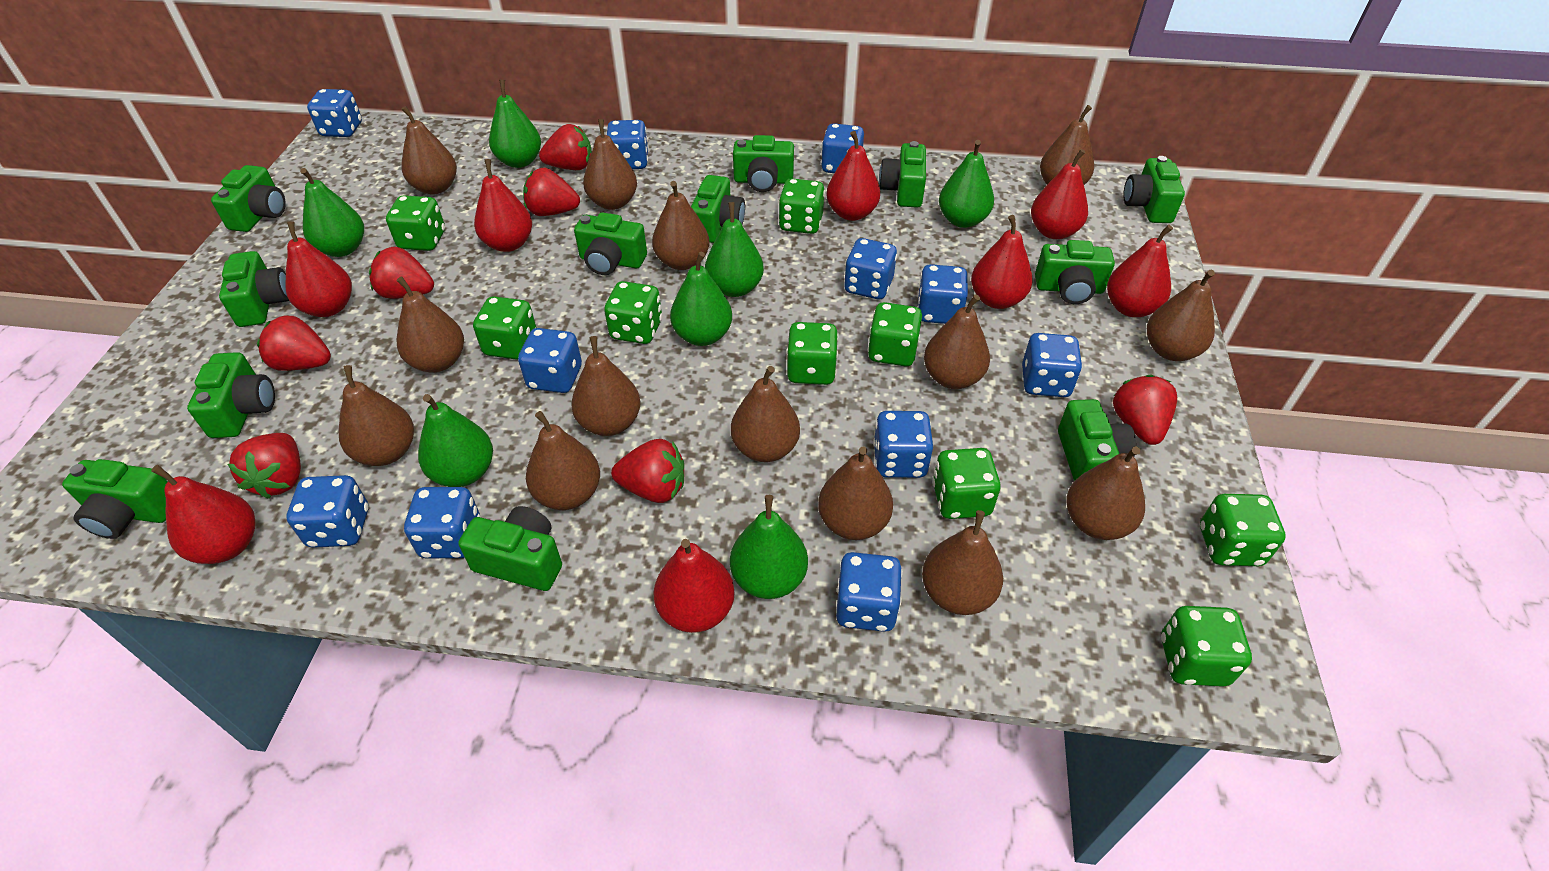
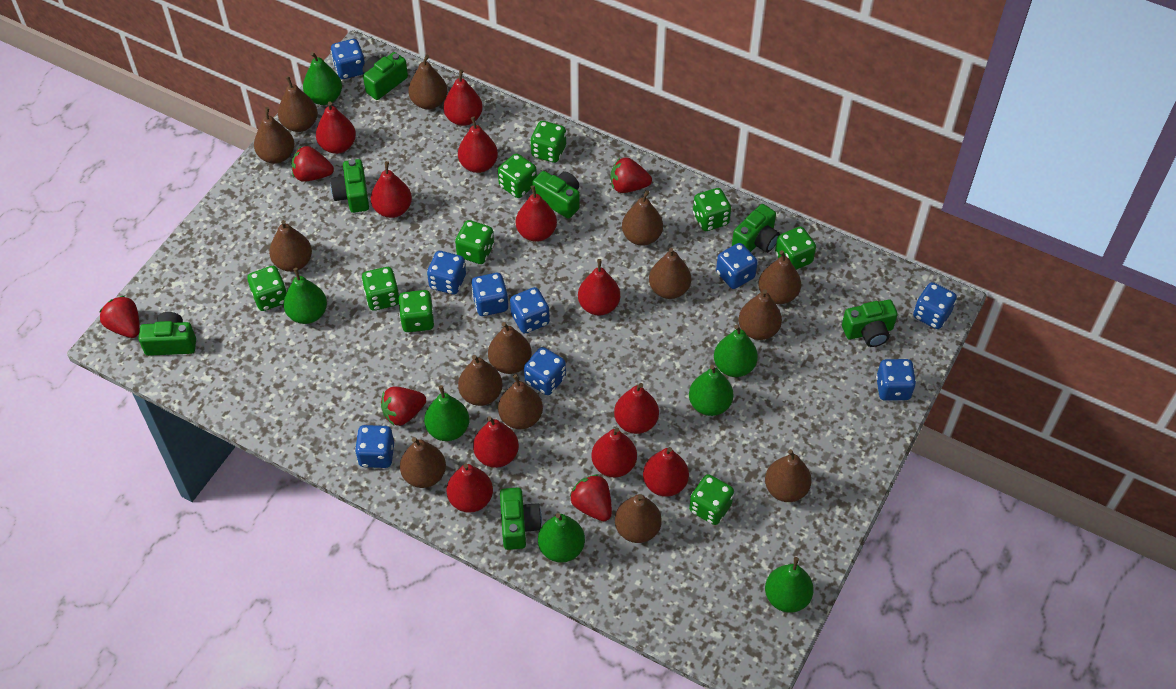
blue dice: 11 -> 9
green camera: 12 -> 7
red pear: 8 -> 11
red strawberry: 7 -> 5

